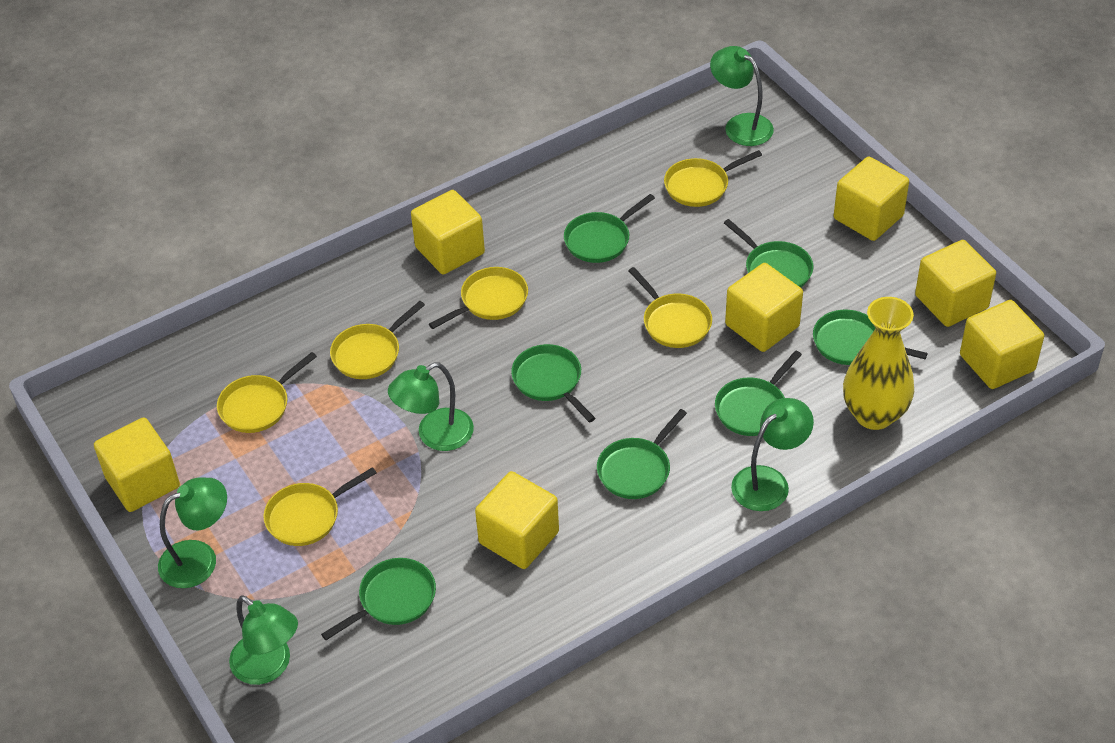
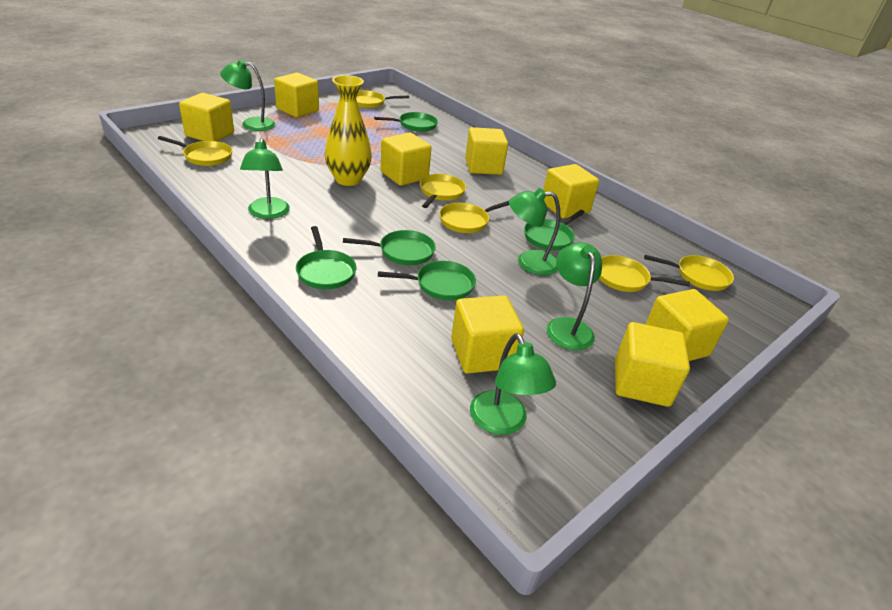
green pan: 7 -> 5
yellow cube: 7 -> 8

